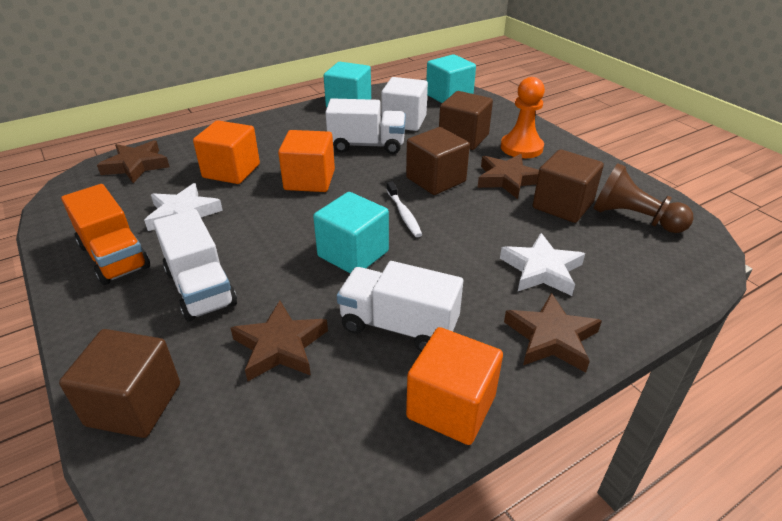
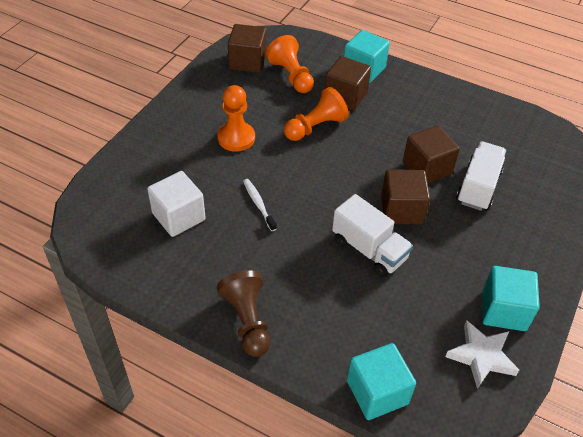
brown star: 4 -> 0
orange cube: 3 -> 0
orange pawn: 1 -> 3
orange truck: 1 -> 0
white star: 2 -> 1
white truck: 3 -> 2

